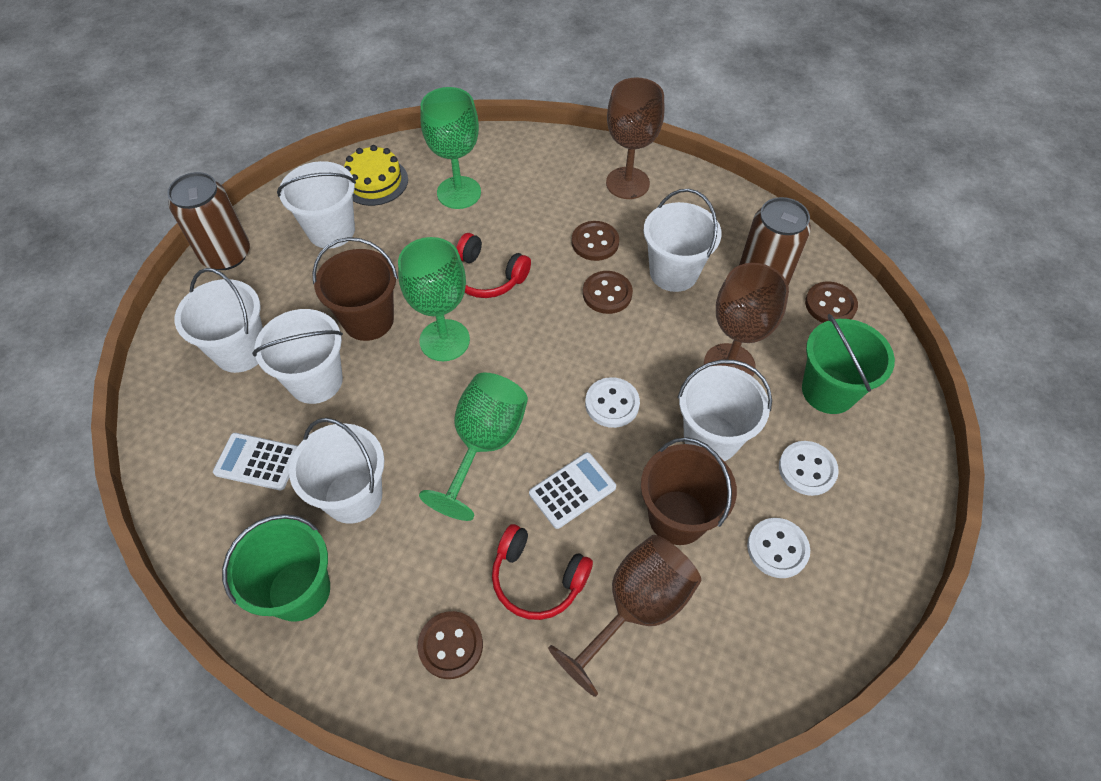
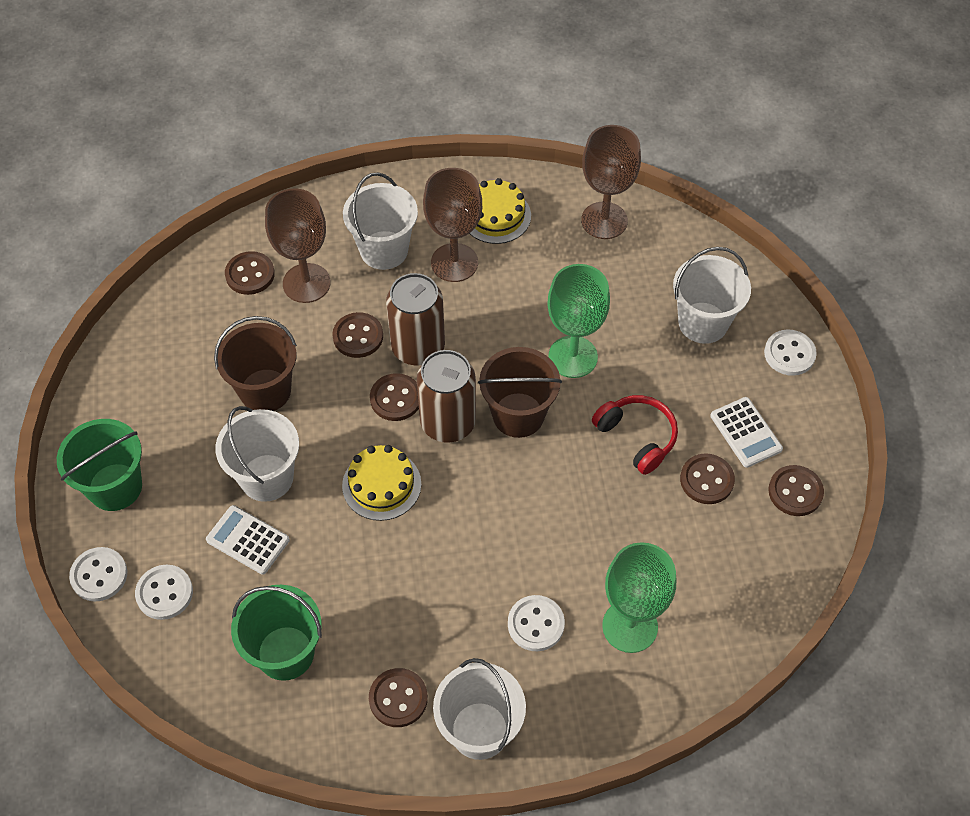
brown button: 4 -> 6
green goblet: 3 -> 2
red headphones: 2 -> 1
white bucket: 6 -> 4
white button: 3 -> 4
yellow cake: 1 -> 2

